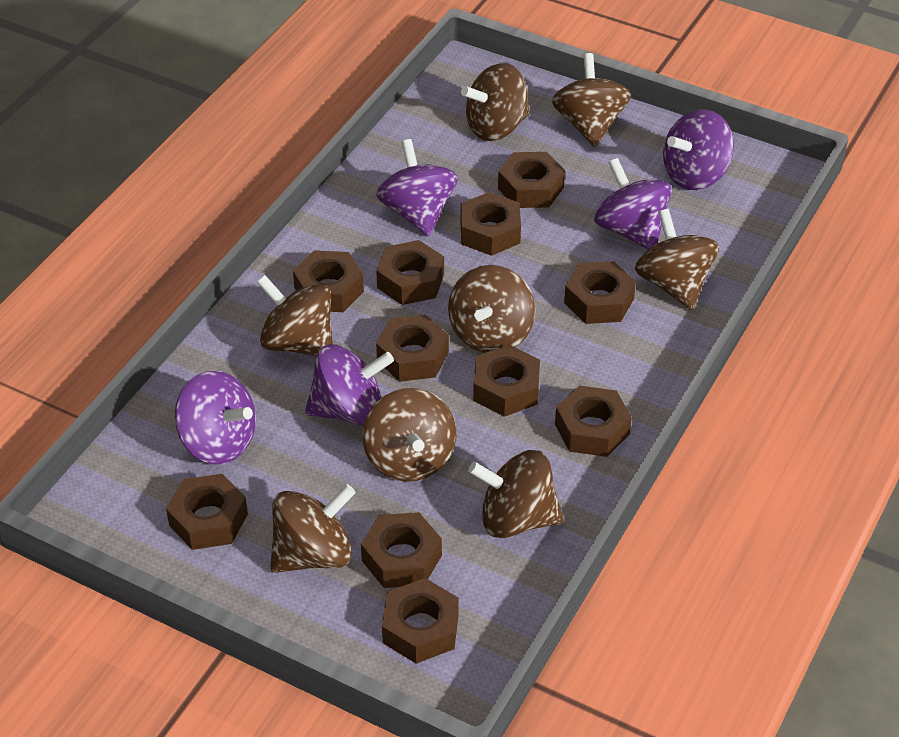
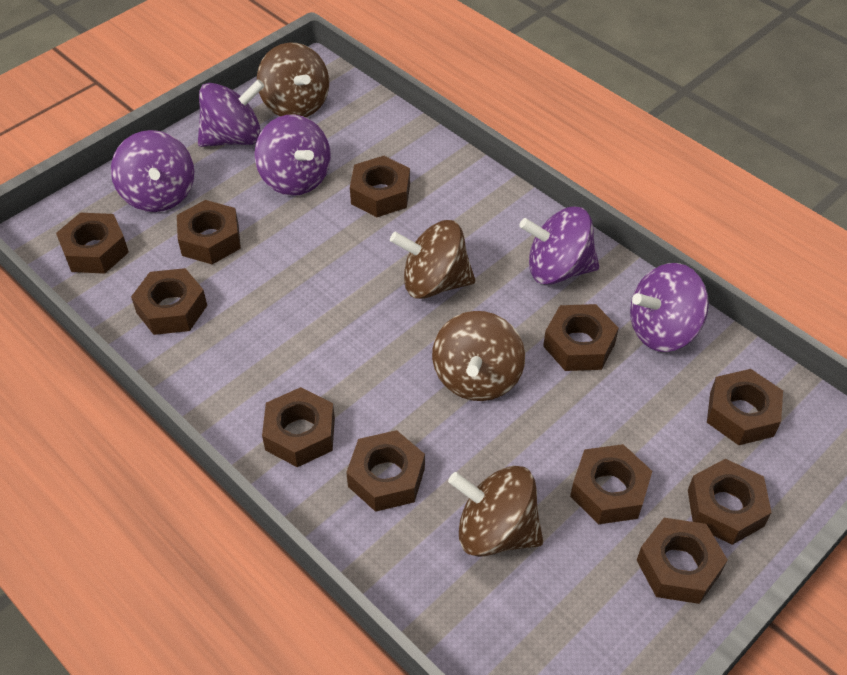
brown spinning top: 8 -> 4

